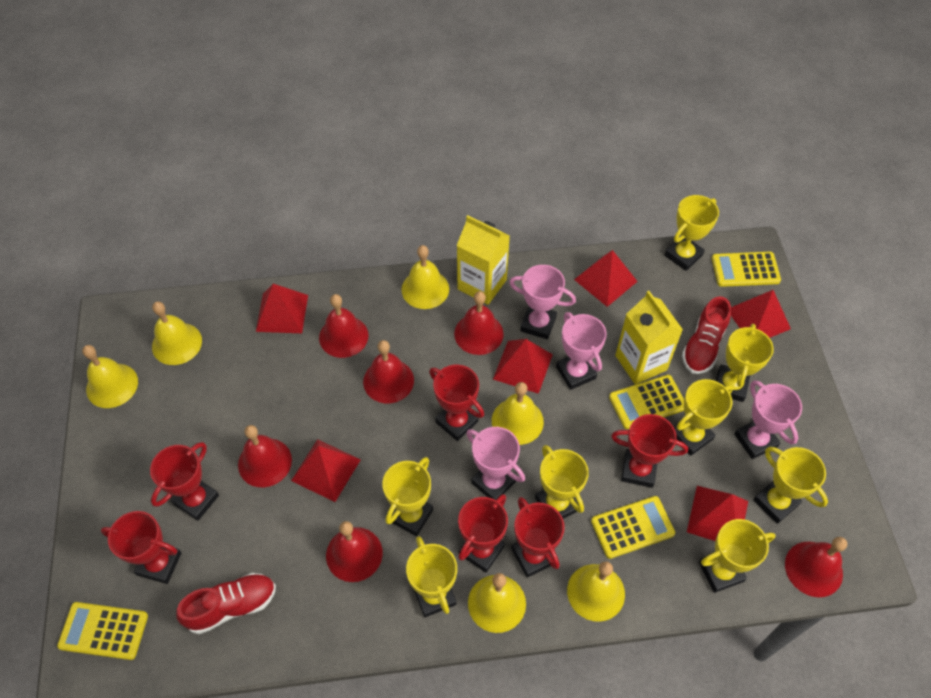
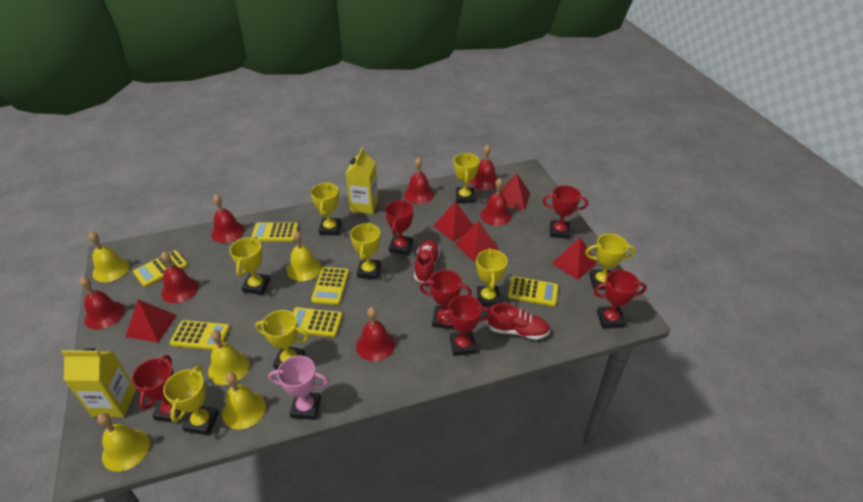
pink trophy: 4 -> 1
red bell: 6 -> 7
red pyramid: 6 -> 5
yellow bell: 6 -> 5
yellow calculator: 4 -> 6

